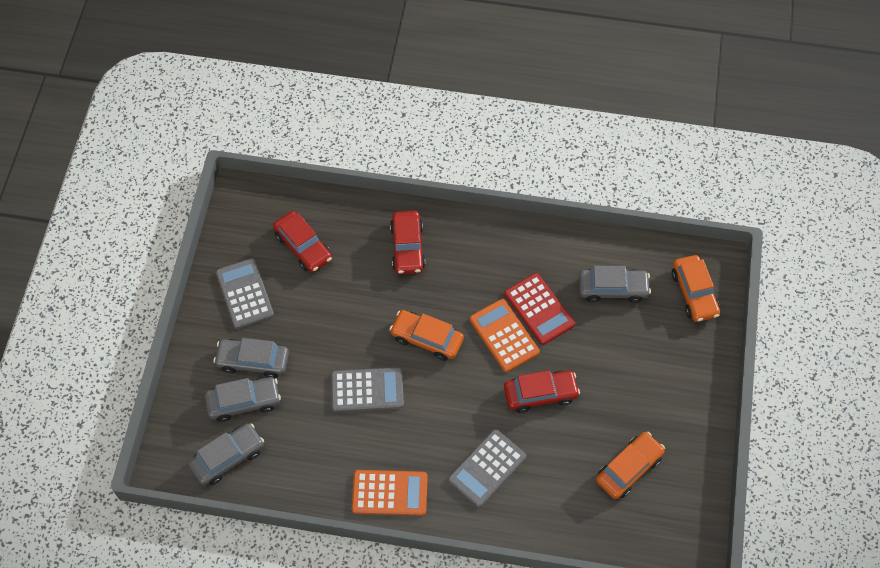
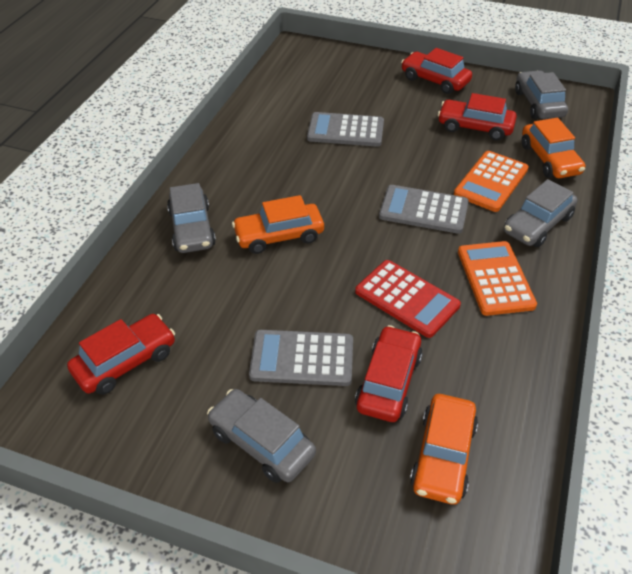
red car: 3 -> 4

